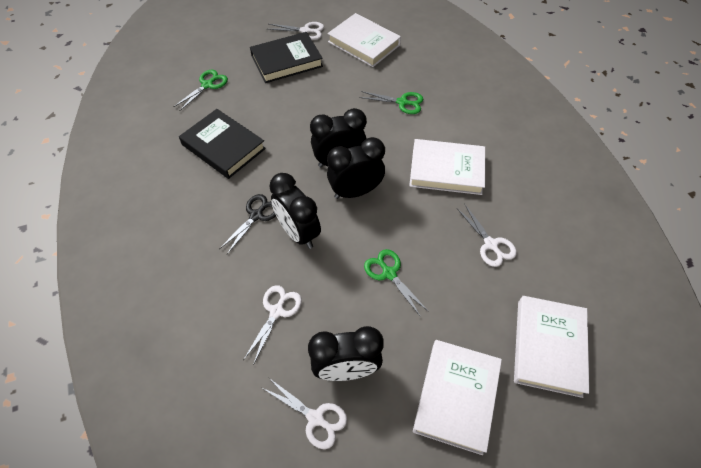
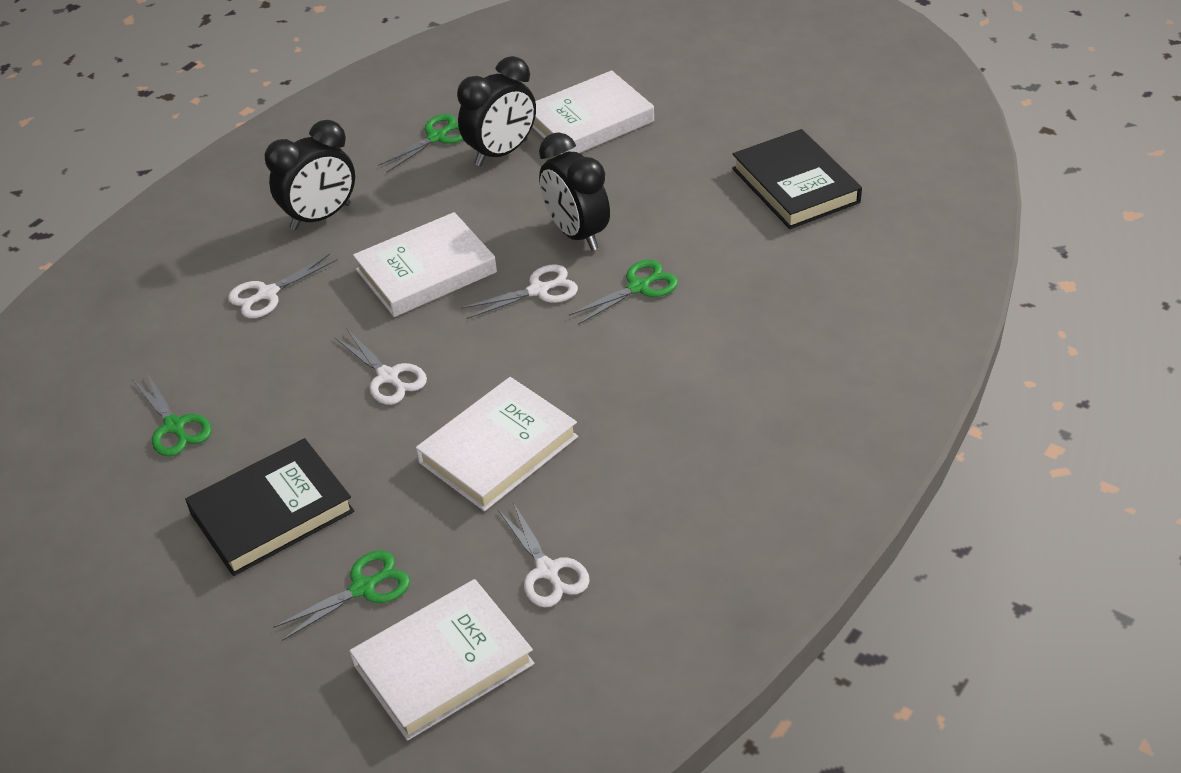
black clock: 4 -> 3
black scissors: 1 -> 0
green scissors: 3 -> 4

